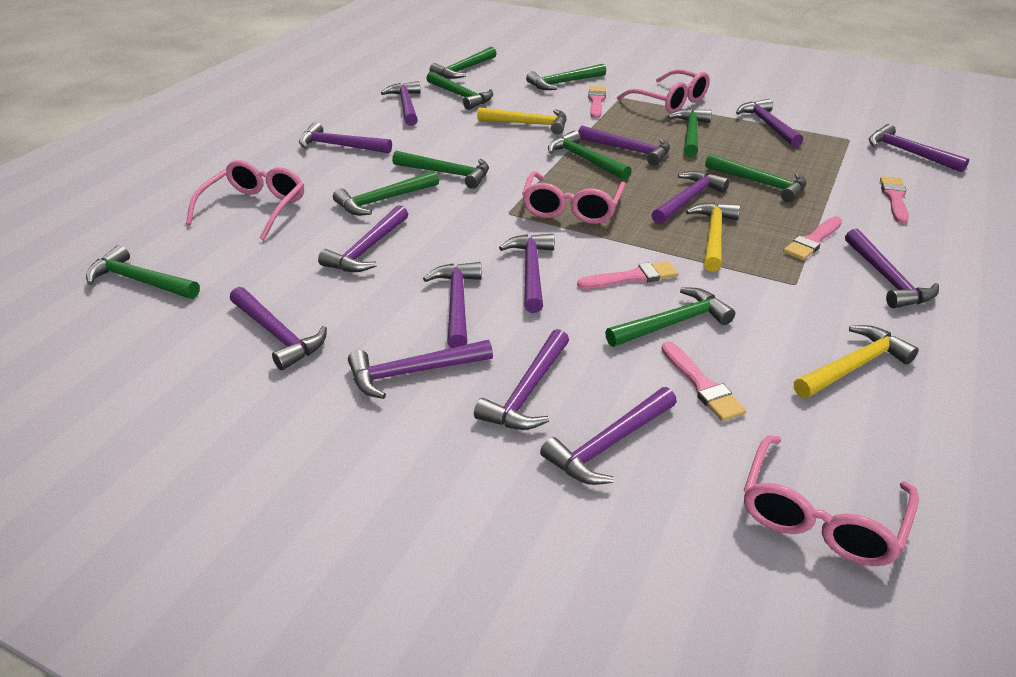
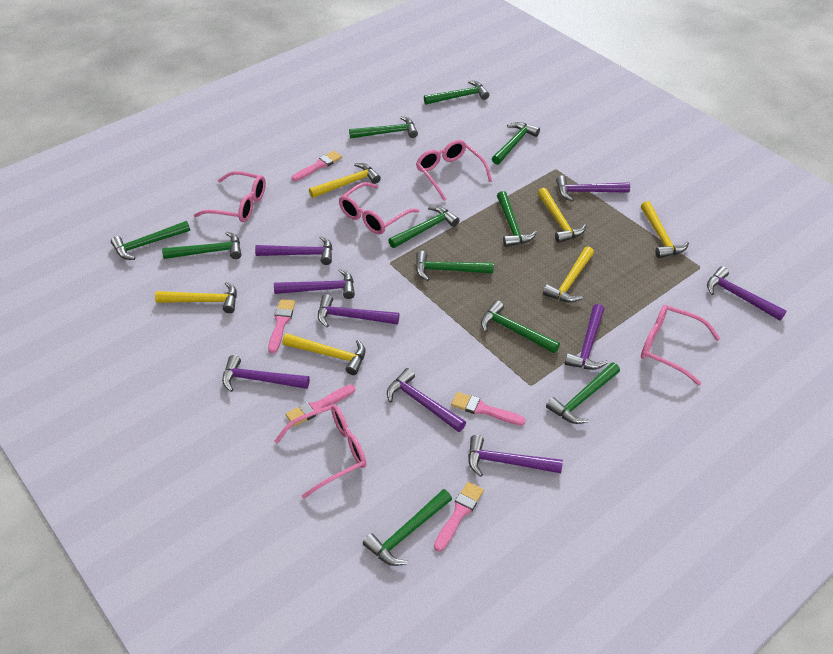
green hammer: 10 -> 11
pink glasses: 4 -> 5
purple hammer: 14 -> 9
yellow hammer: 3 -> 6

